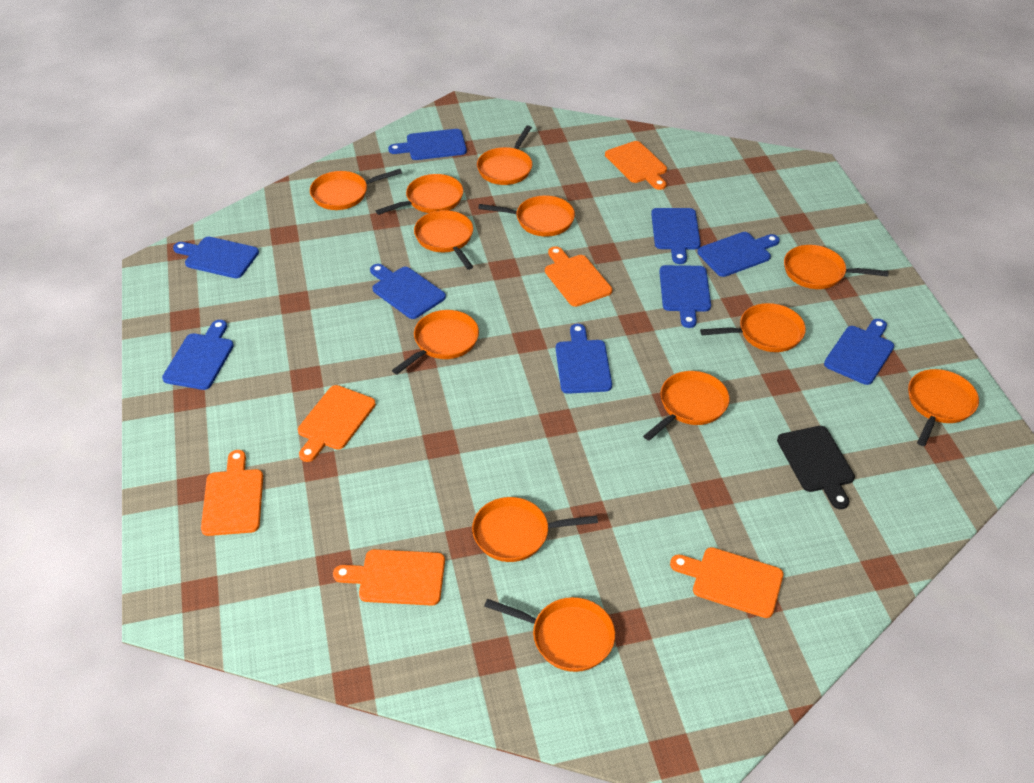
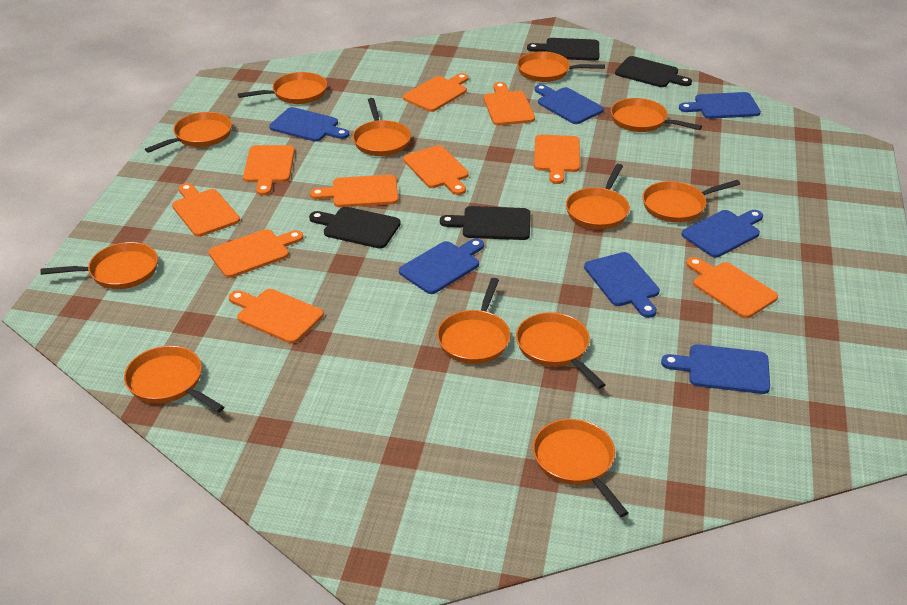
black cutting board: 1 -> 4
blue cutting board: 9 -> 7
orange cutting board: 6 -> 10

